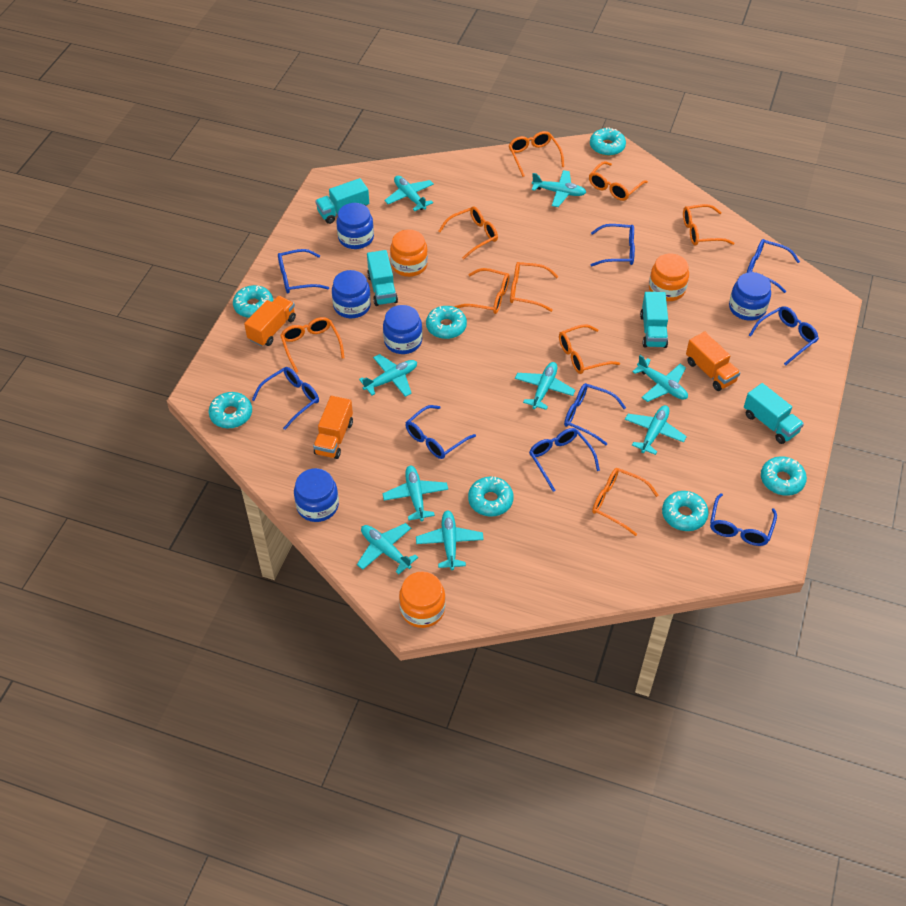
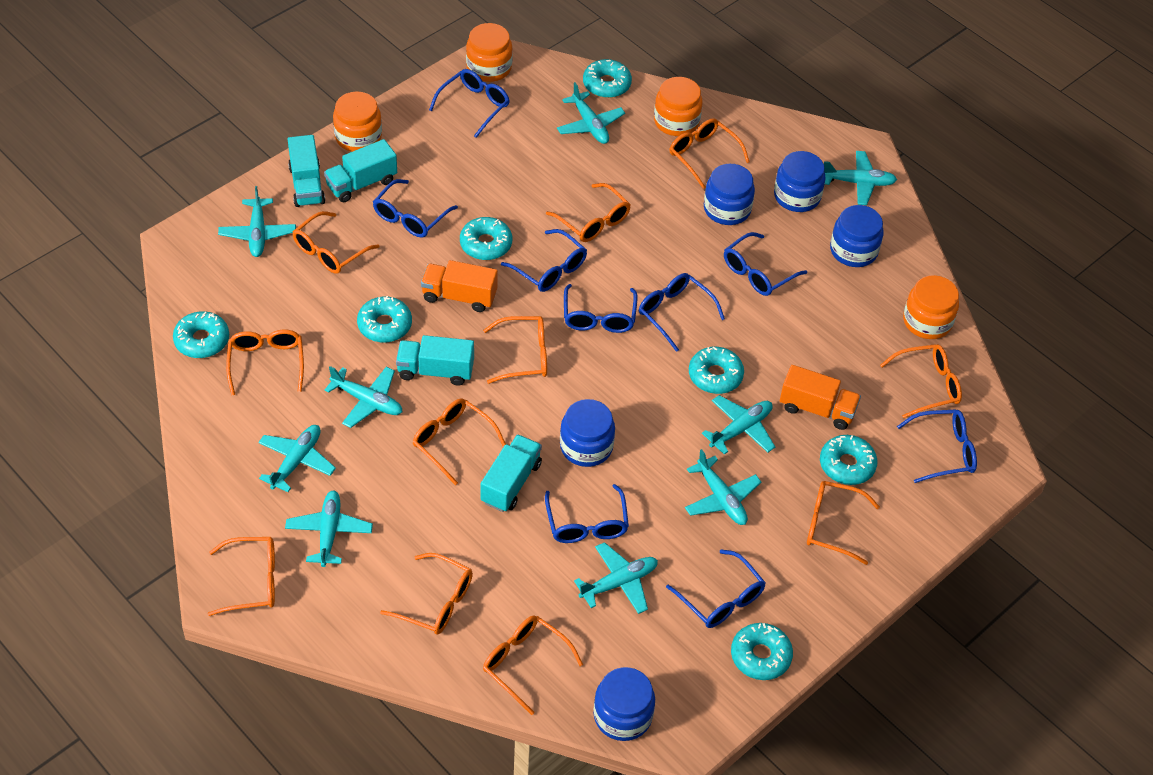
orange glasses: 9 -> 11
orange jar: 3 -> 4
orange truck: 3 -> 2

